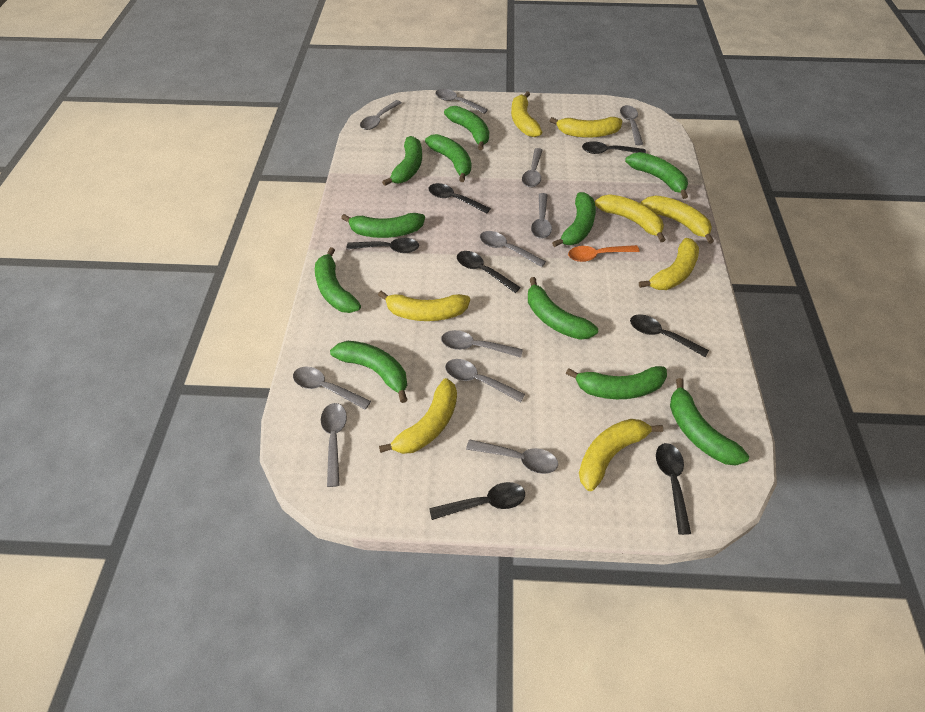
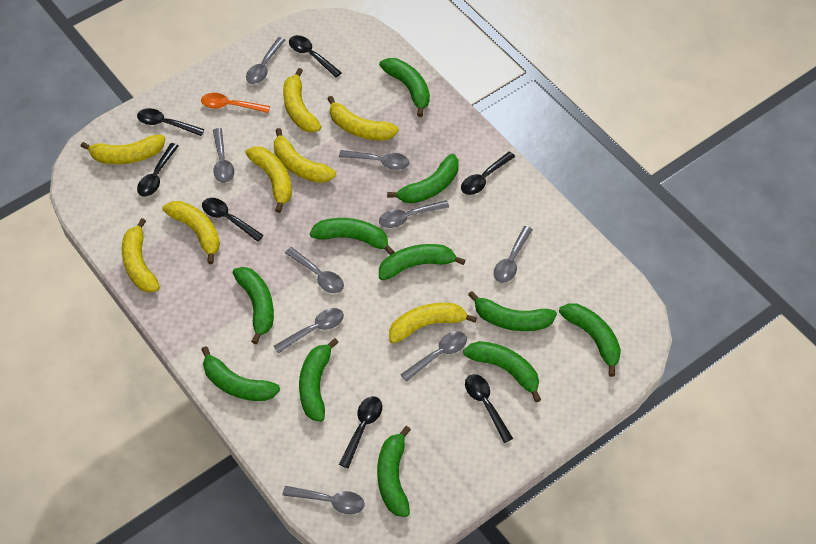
grey spoon: 11 -> 9

